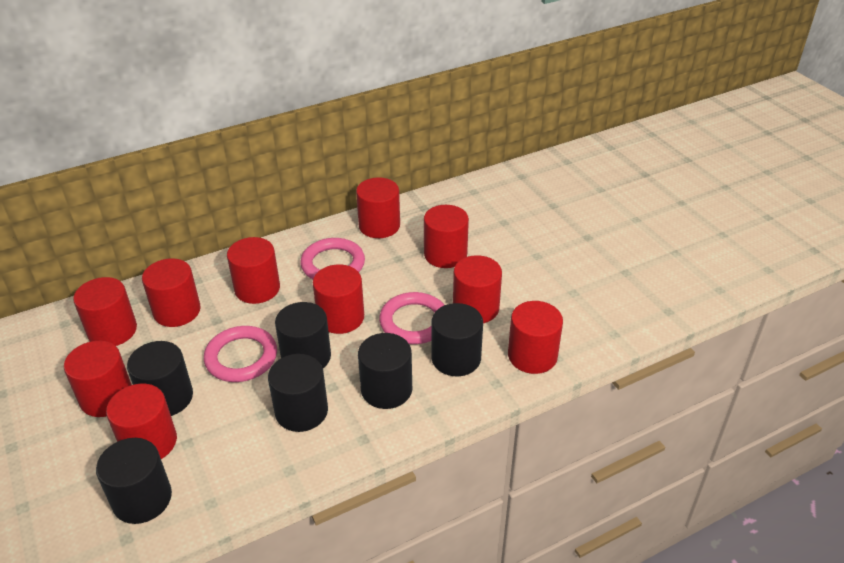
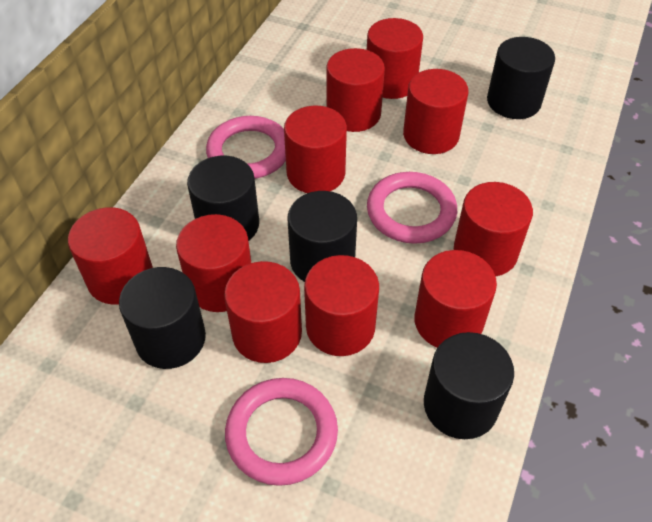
black cylinder: 6 -> 5

